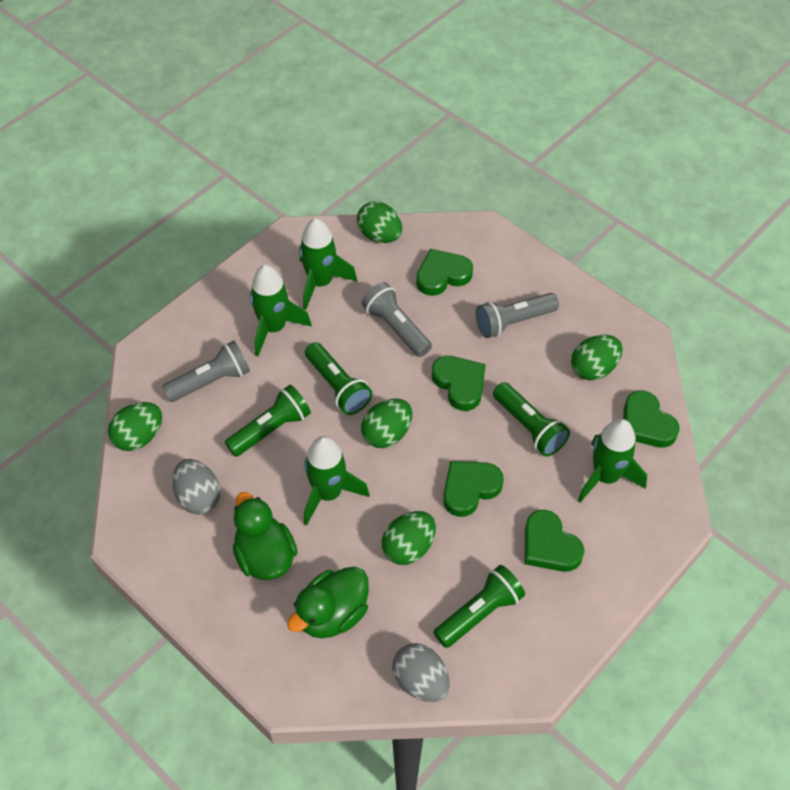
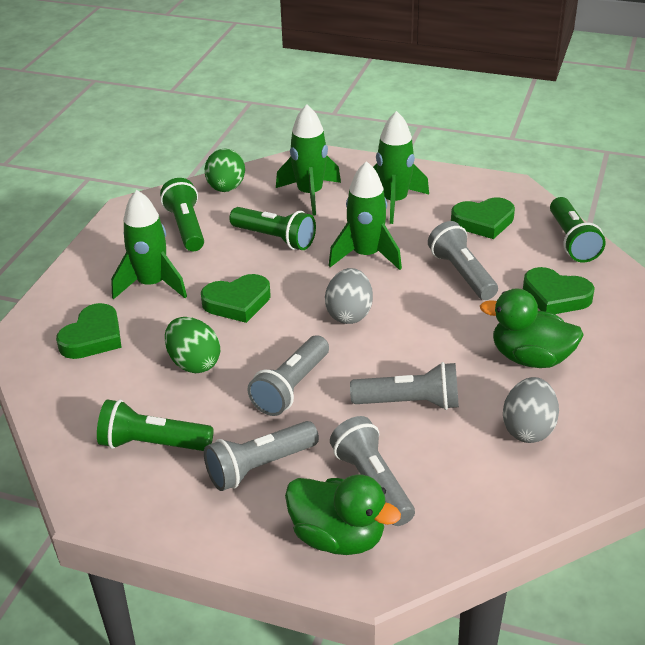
green egg: 5 -> 2
green heart: 5 -> 4
grey flashlight: 3 -> 5

